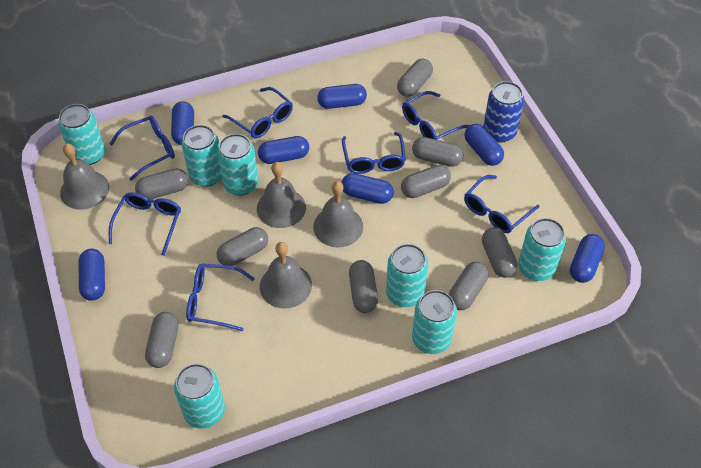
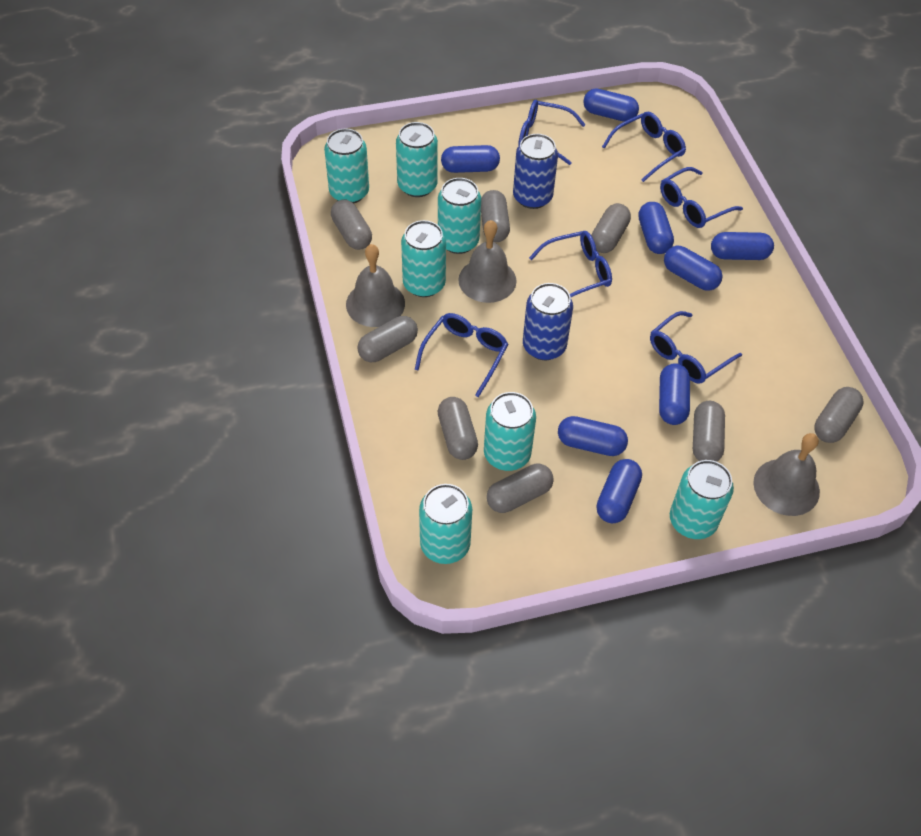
blue can: 1 -> 2
blue capsule: 7 -> 8
blue glasses: 7 -> 6
grey bell: 4 -> 3
grey capsule: 9 -> 8

